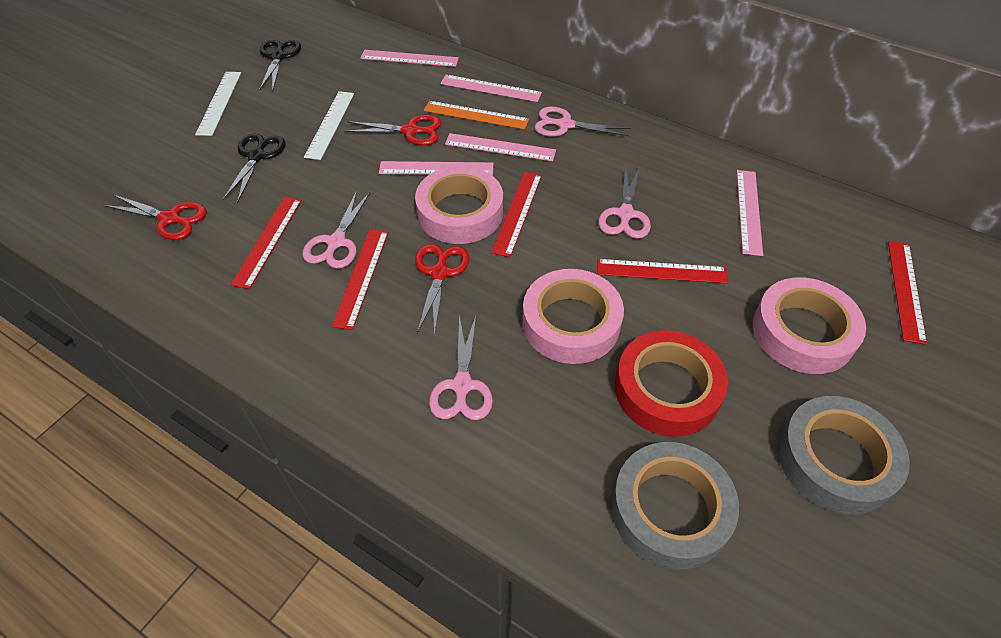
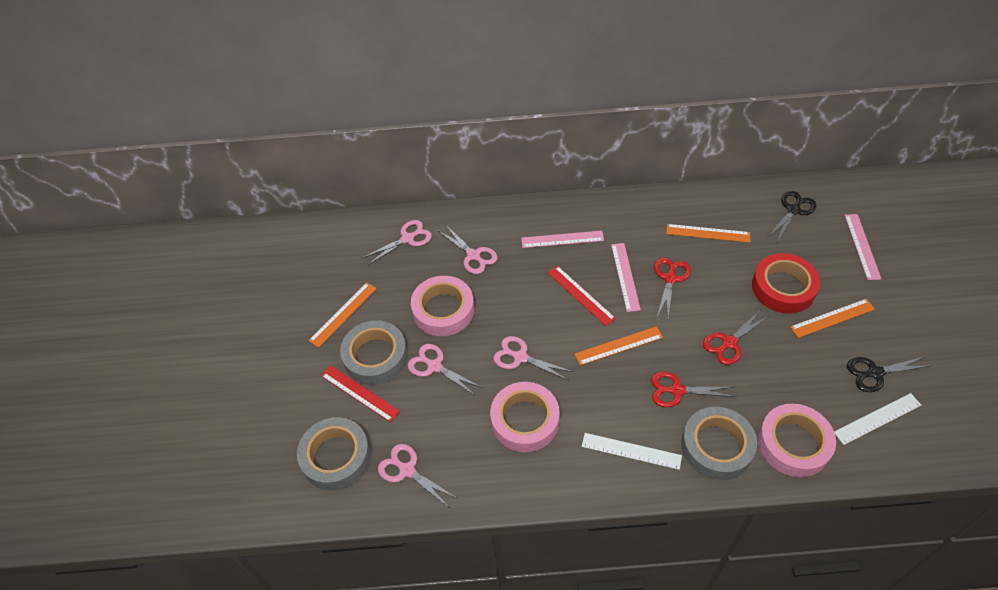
grey tape: 2 -> 3
orange ruler: 1 -> 4
pink ruler: 5 -> 3
pink scissors: 4 -> 5
red ruler: 5 -> 2

